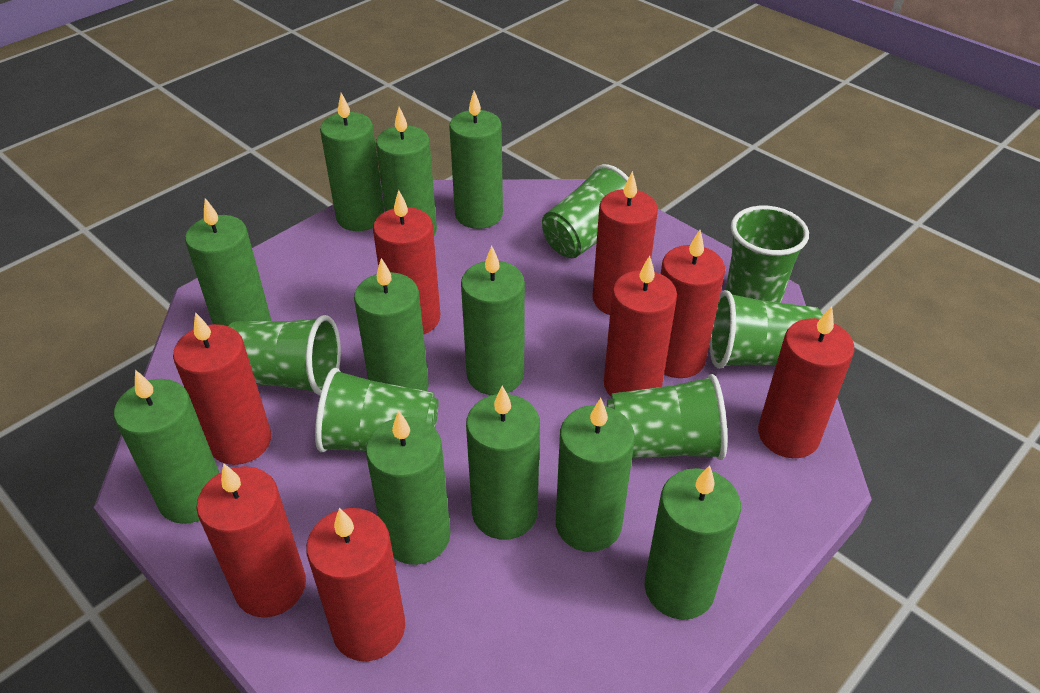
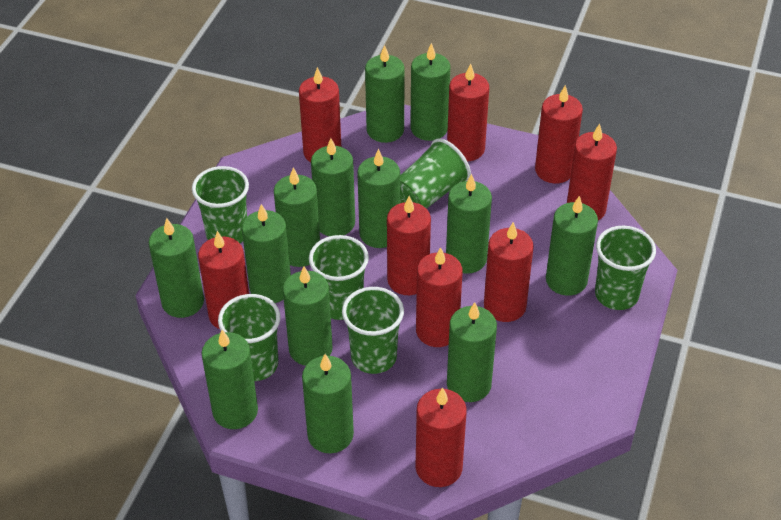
green candle: 11 -> 13
red candle: 8 -> 9

